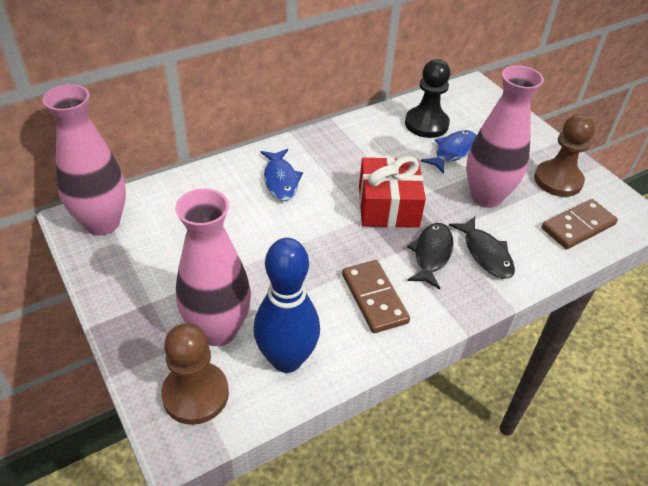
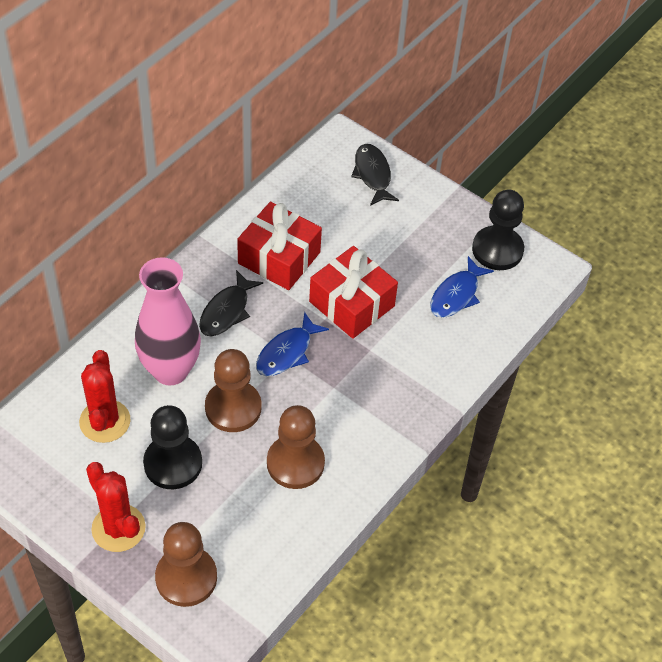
black pawn: 1 -> 2
blue bowling pin: 1 -> 0
brown domino: 2 -> 0
brown pawn: 2 -> 3
pink vase: 3 -> 1
red cactus: 0 -> 2
red gift: 1 -> 2

